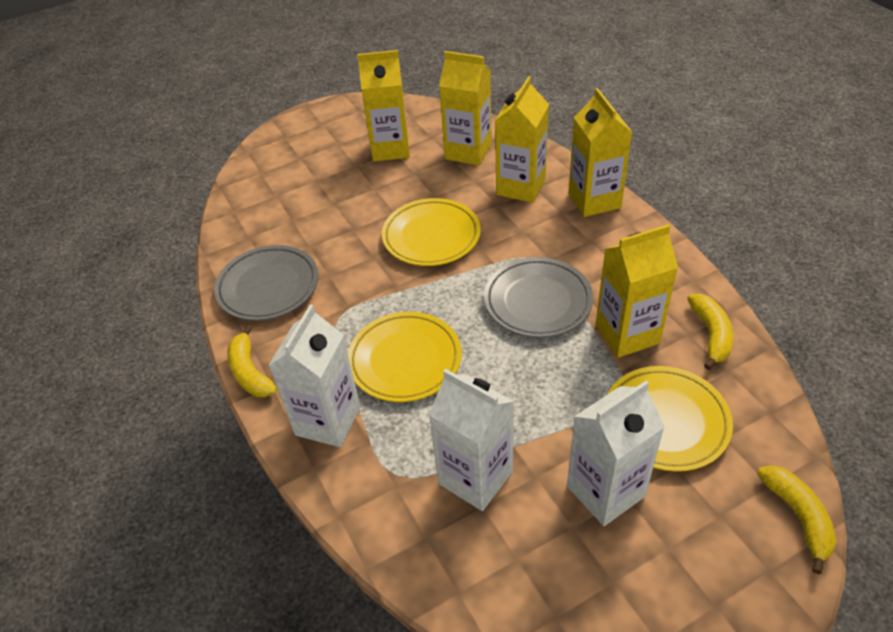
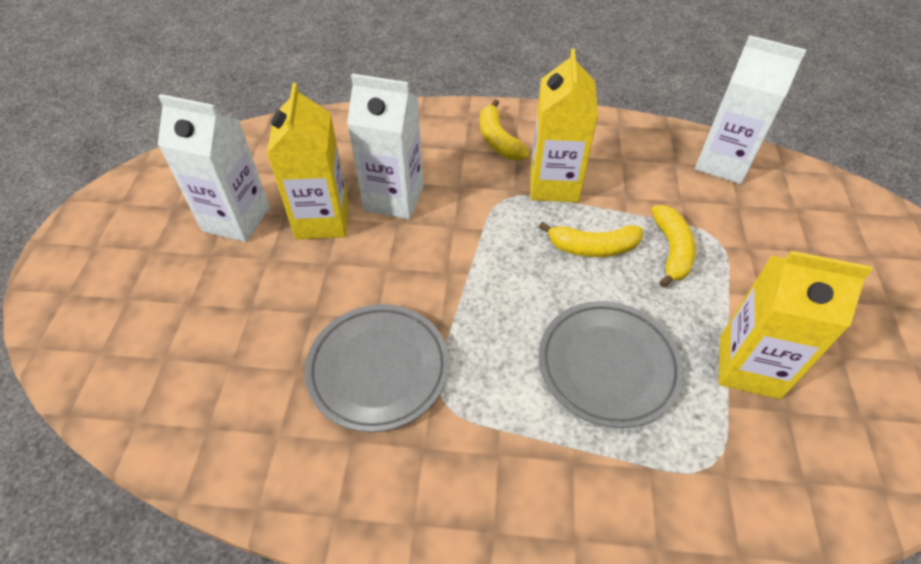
yellow carton: 5 -> 3
yellow plate: 3 -> 0

